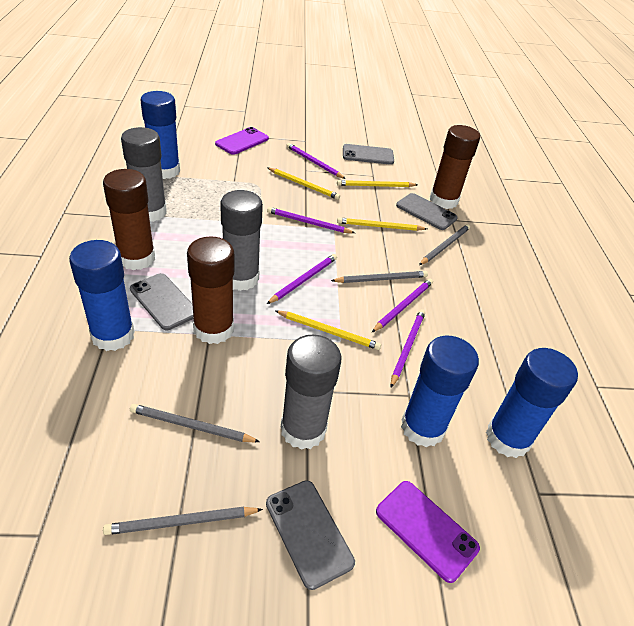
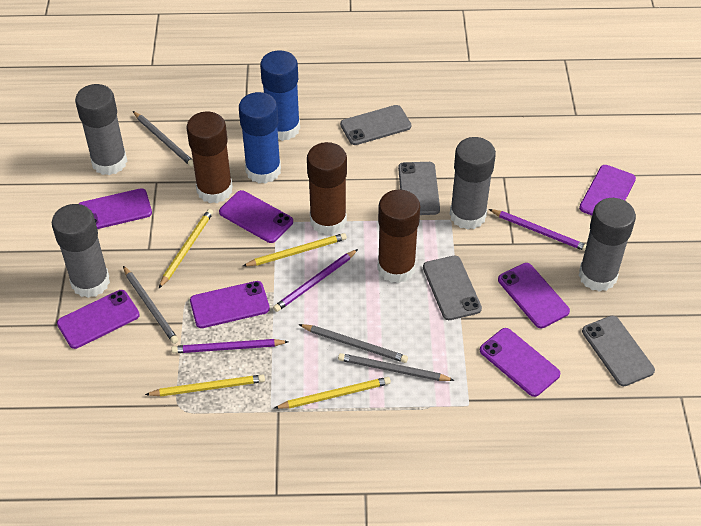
blue glue stick: 4 -> 2
grey glue stick: 3 -> 4
purple pencil: 5 -> 3
purple phone: 2 -> 7

